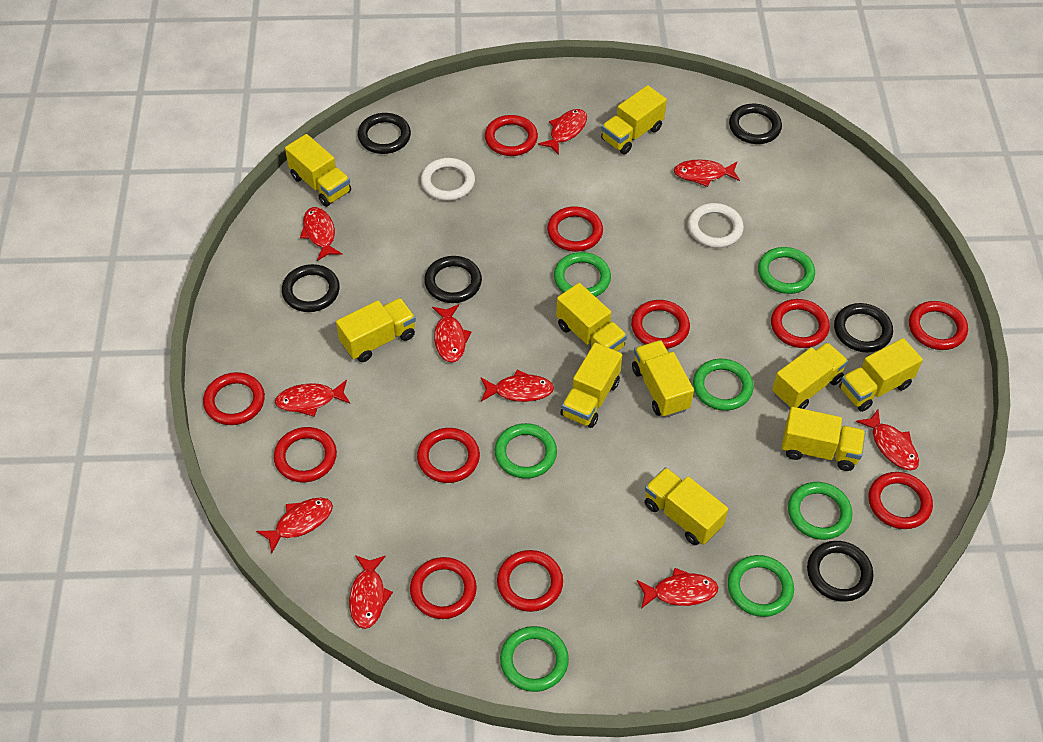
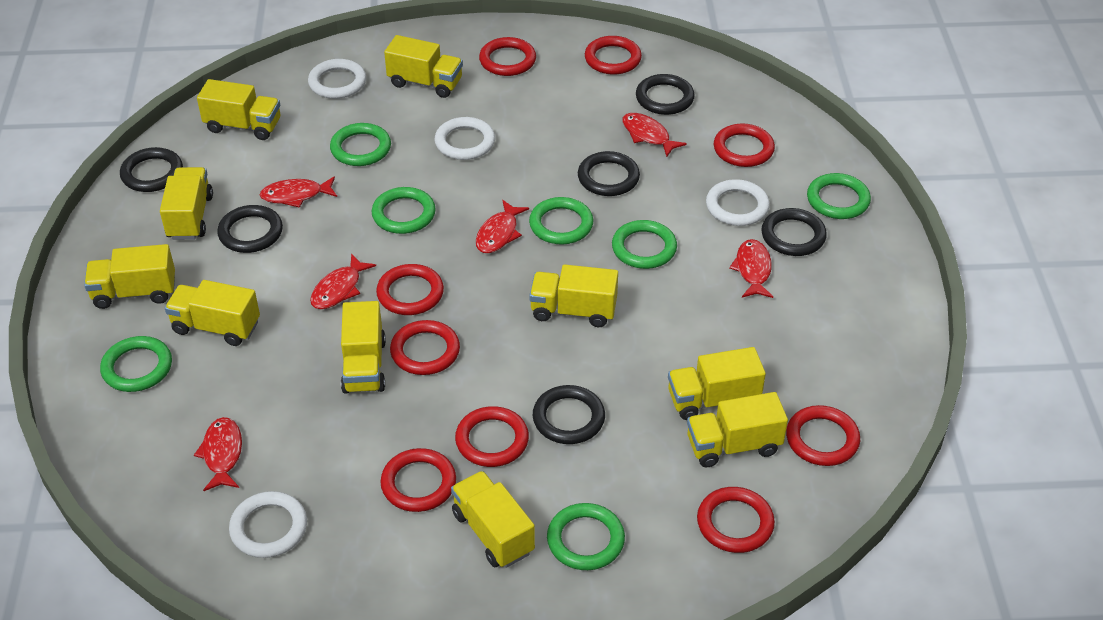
red fish: 10 -> 6
red ring: 11 -> 9
white ring: 2 -> 4

